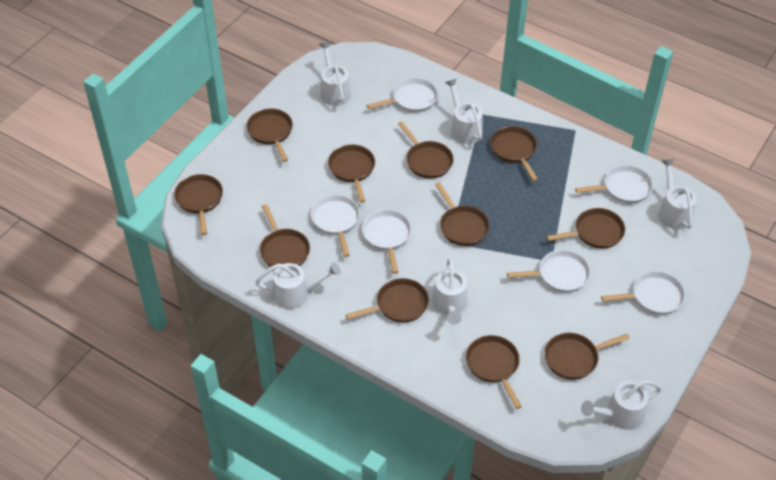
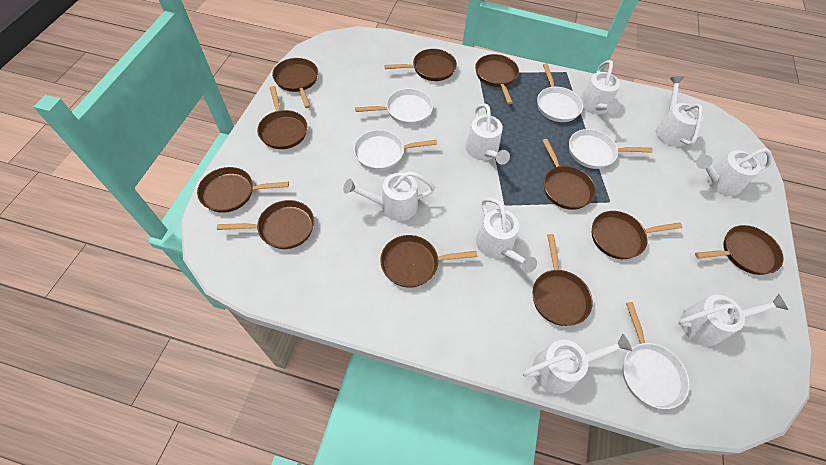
white pan: 6 -> 5
white watering can: 6 -> 8

